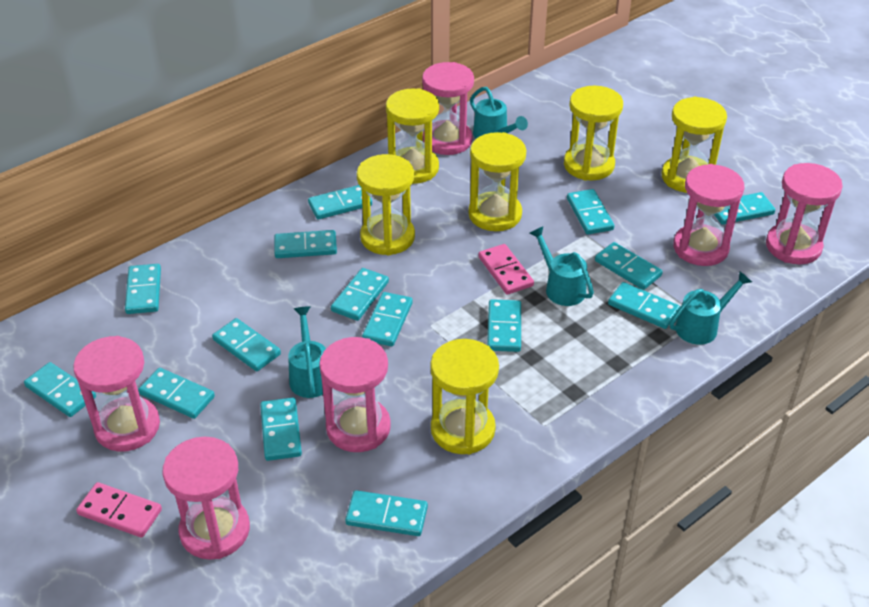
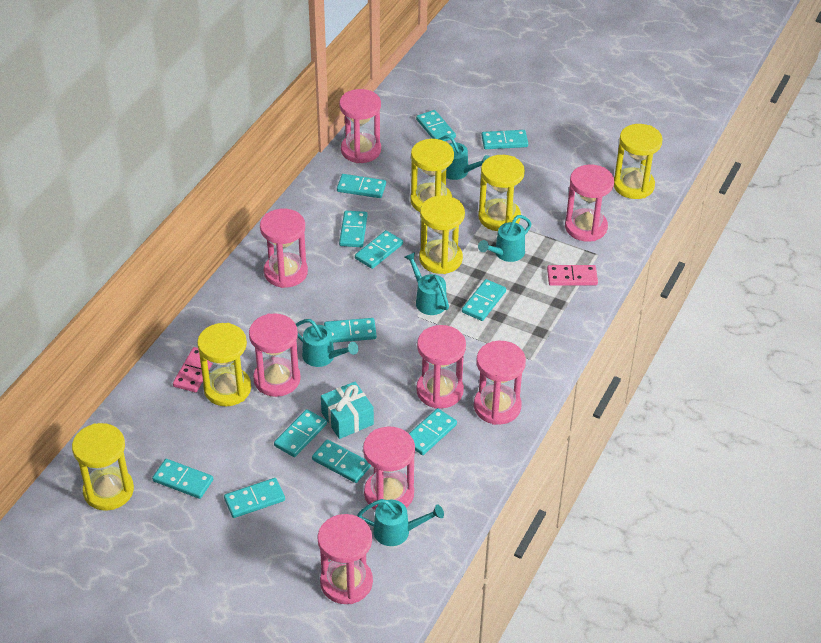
pink hourglass: 6 -> 8
turquoise domino: 15 -> 12
turquoise gift: 0 -> 1
turquoise watering can: 4 -> 5

